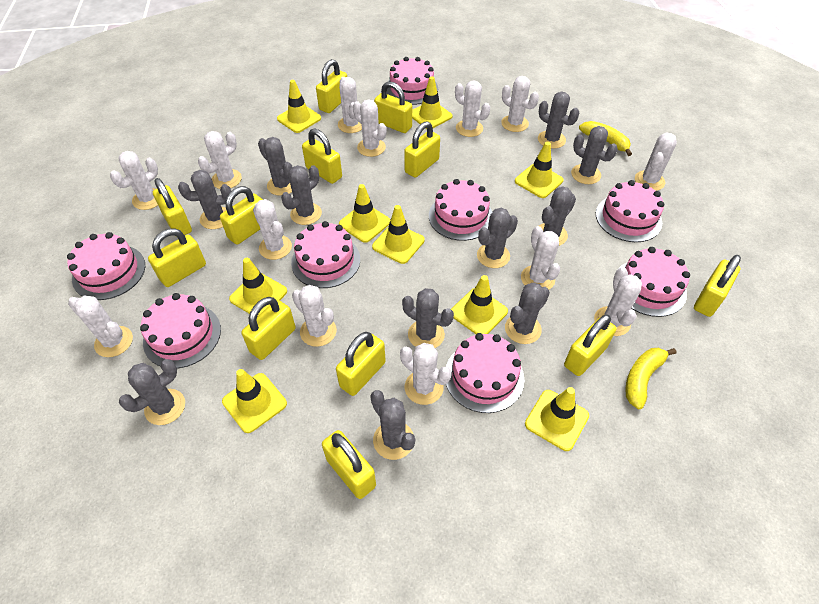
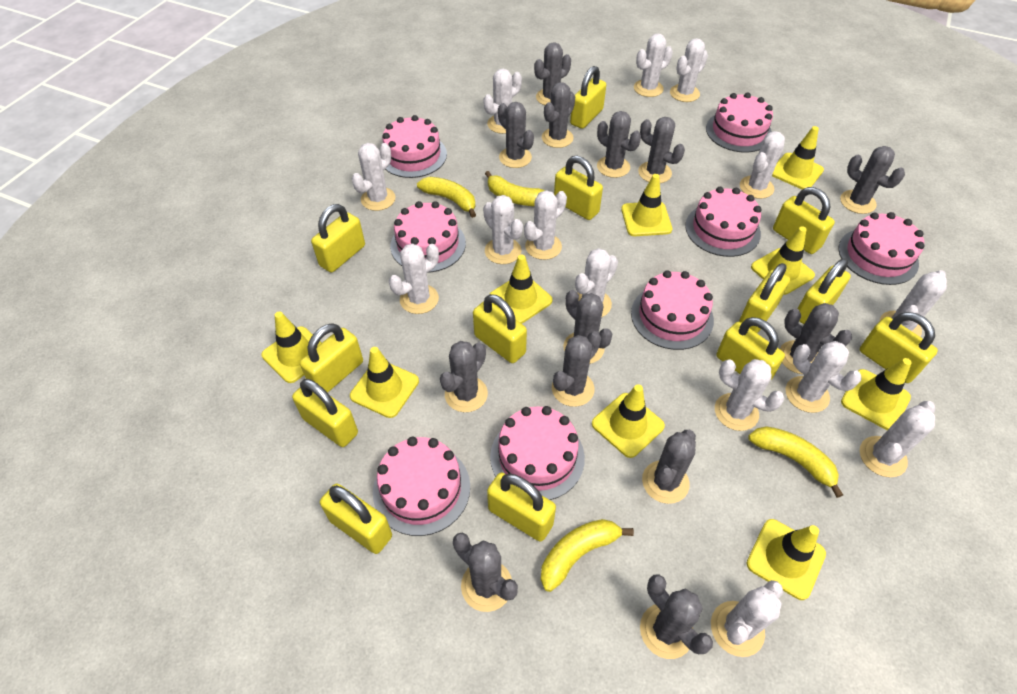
grey cactus: 11 -> 13
white cactus: 13 -> 14
yellow banana: 2 -> 4
yellow padlock: 12 -> 13

